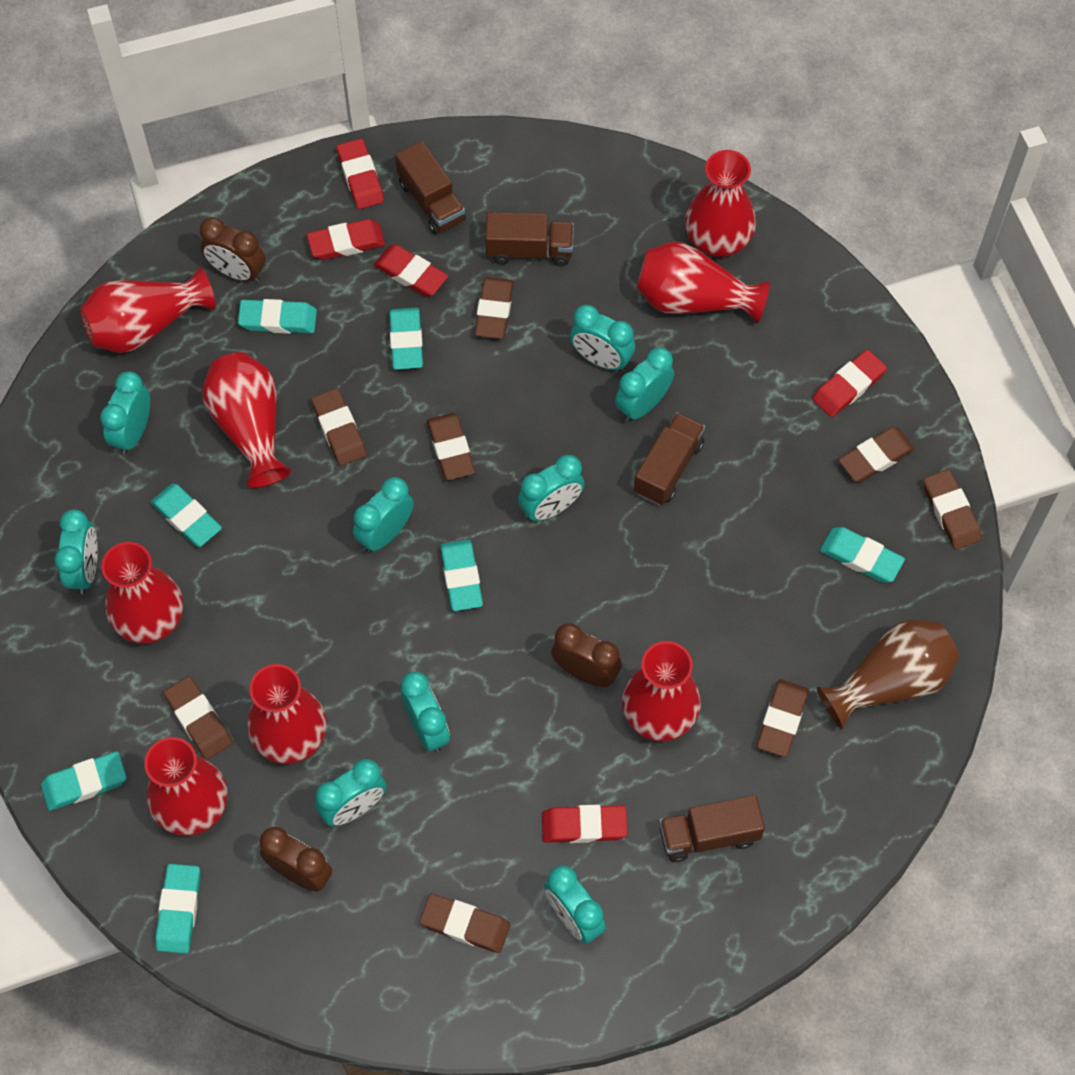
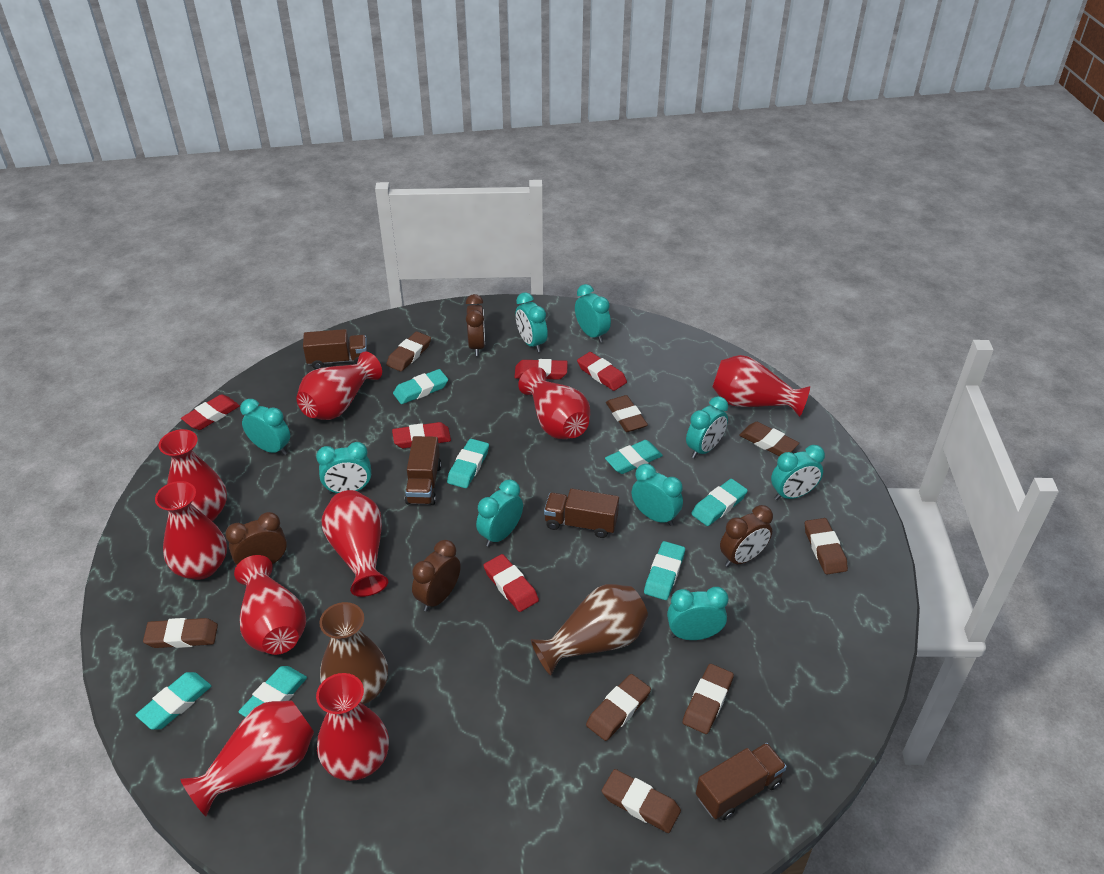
brown clock: 3 -> 4
brown vase: 1 -> 2
red vase: 8 -> 9

